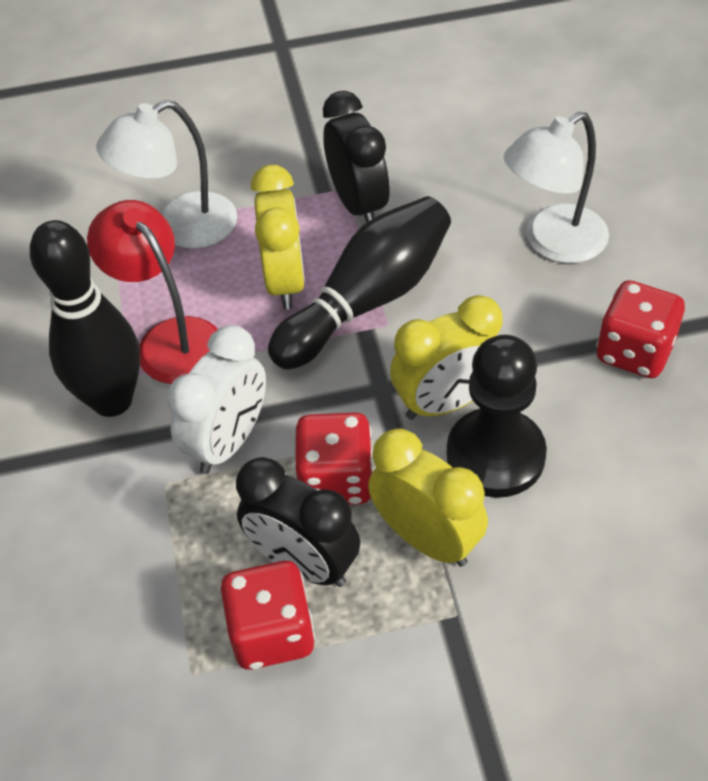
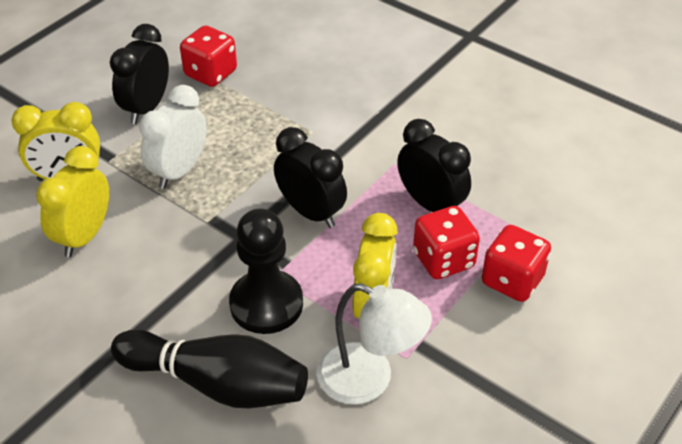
black bowling pin: 2 -> 1
black clock: 2 -> 3
red lamp: 1 -> 0
white lamp: 2 -> 1

